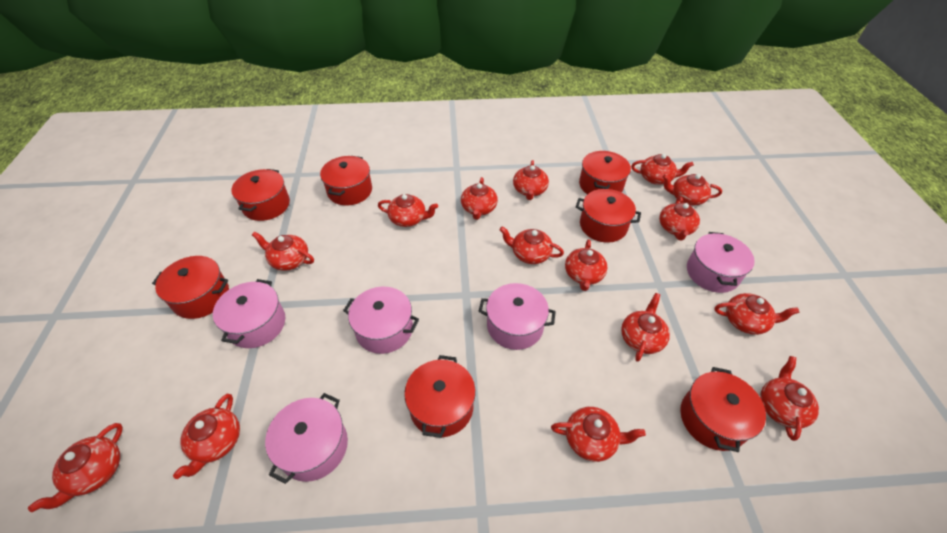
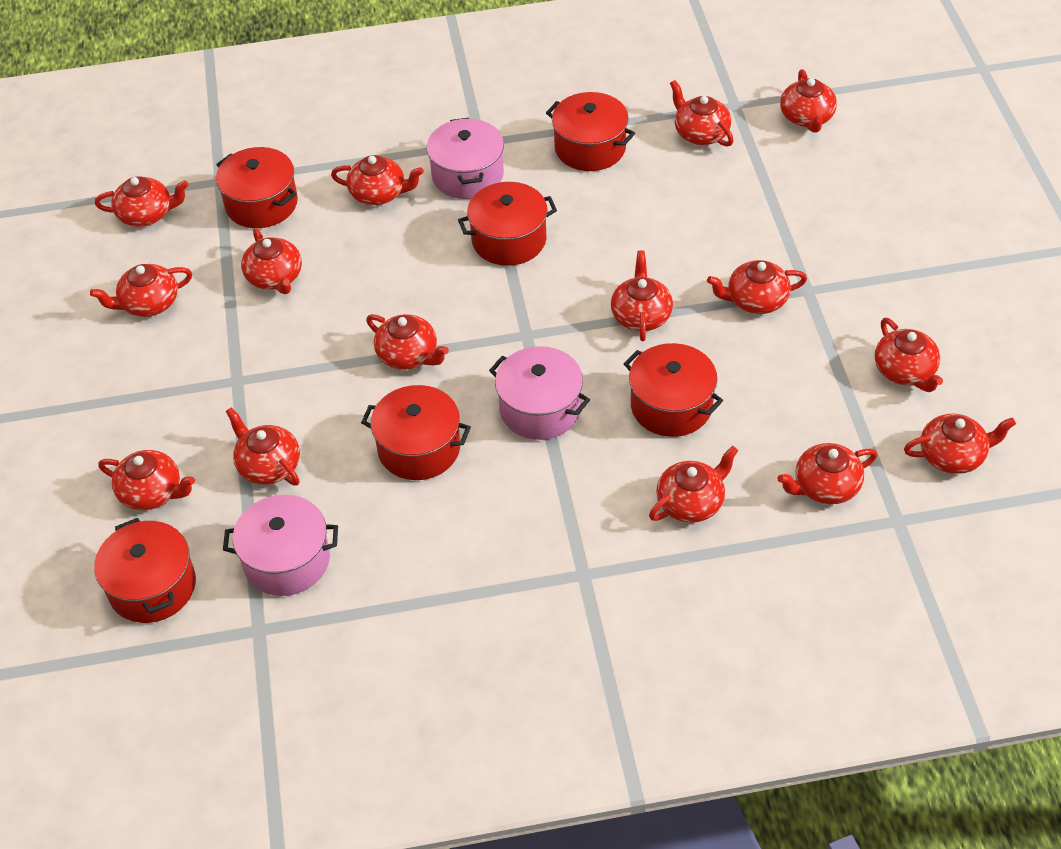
pink pot: 5 -> 3
red pot: 7 -> 6

